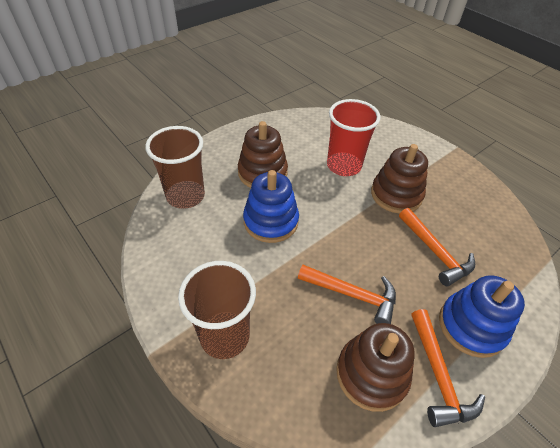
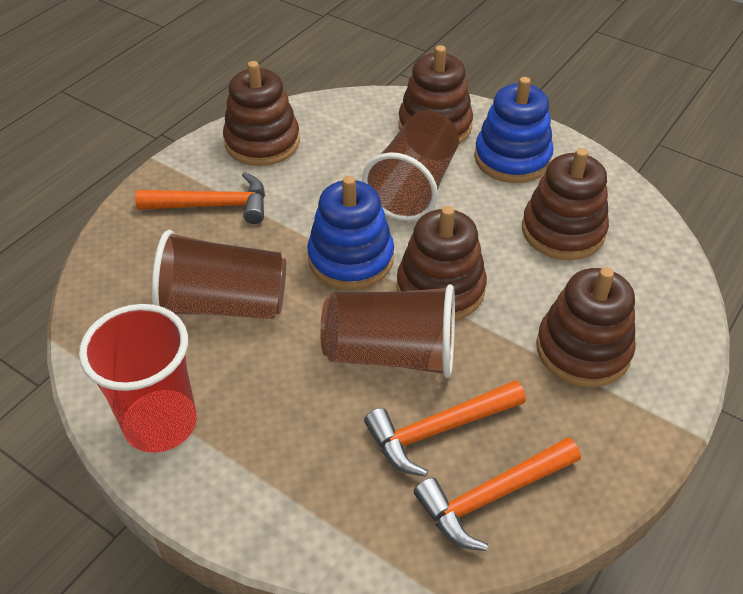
brown cup: 2 -> 3
brown stacking toy: 3 -> 5

